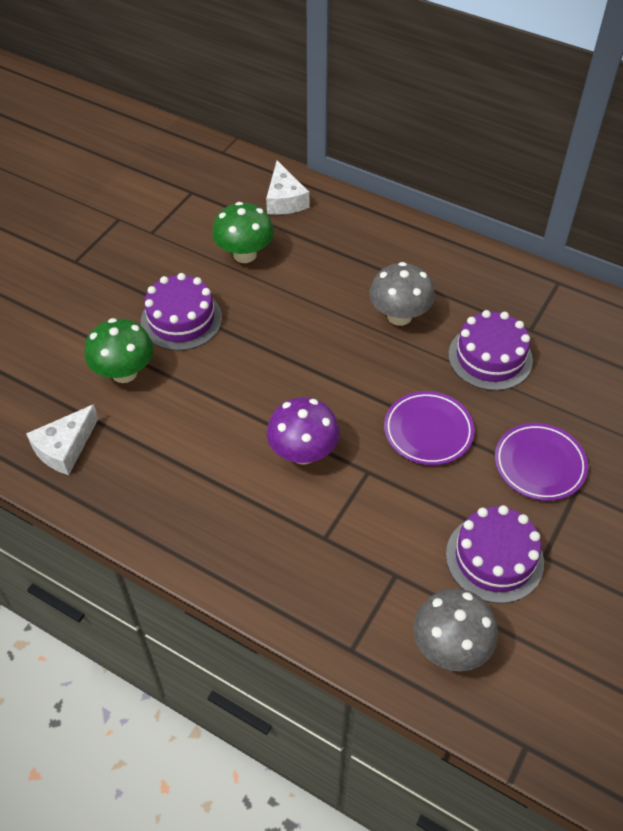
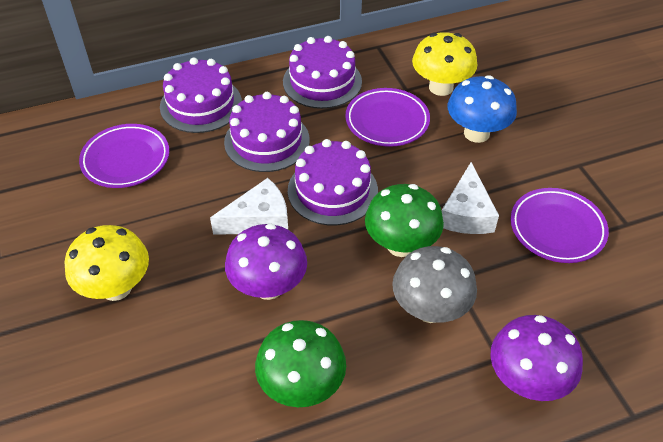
blue mushroom: 0 -> 1
grey mushroom: 2 -> 1
purple cake: 3 -> 4
purple mushroom: 1 -> 2
purple plate: 2 -> 3
yellow mushroom: 0 -> 2

